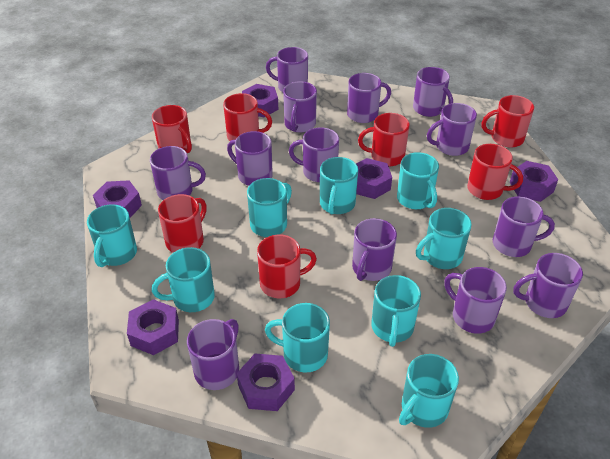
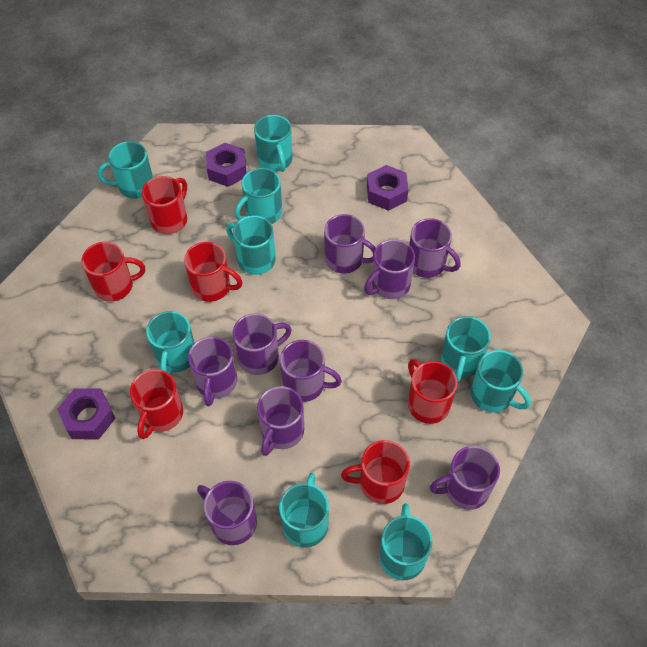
purple mug: 13 -> 9
purple nut: 6 -> 3
red mug: 7 -> 6

